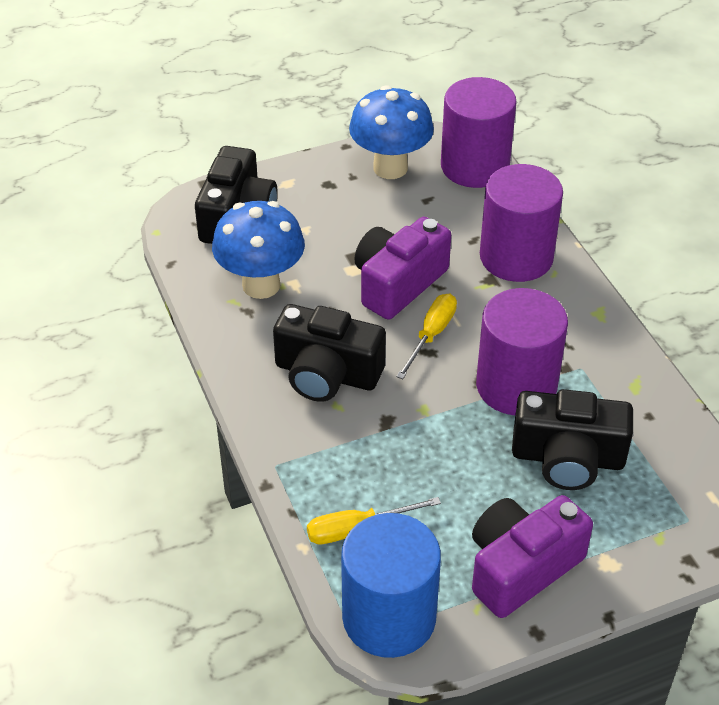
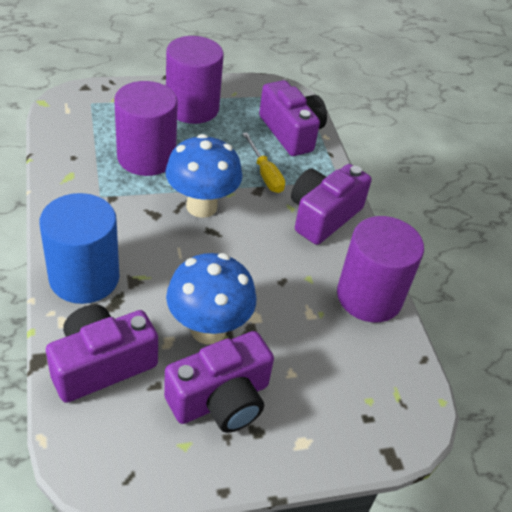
black camera: 3 -> 0
purple camera: 2 -> 4
yellow screwdriver: 2 -> 1

